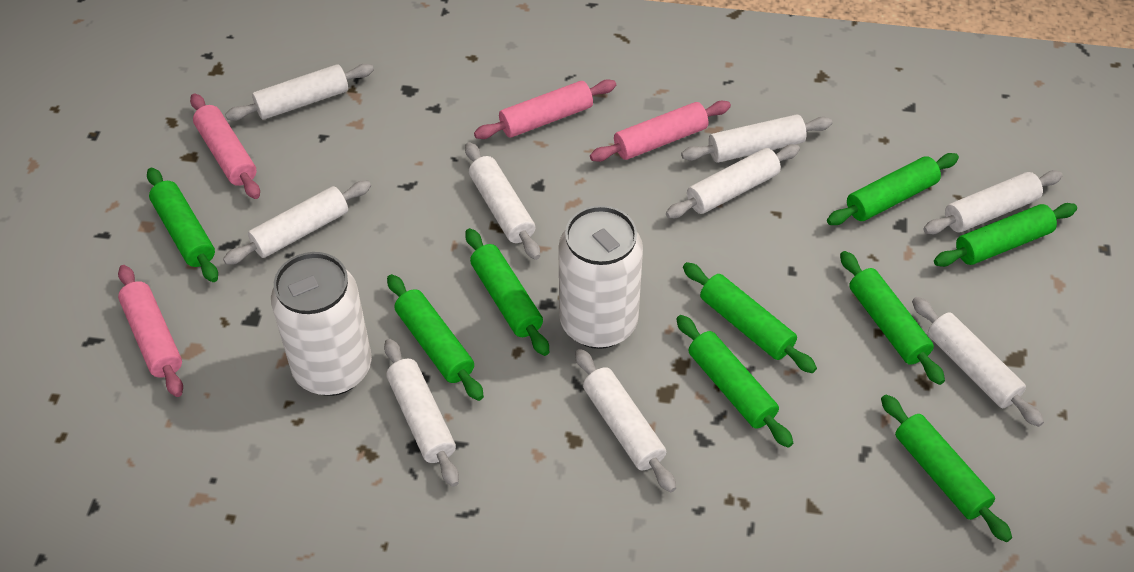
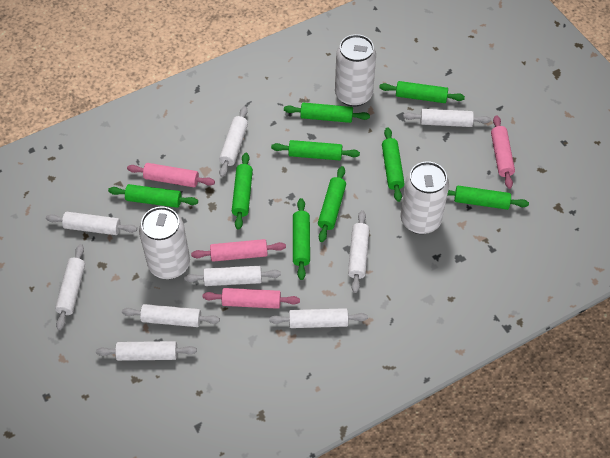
white can: 2 -> 3

